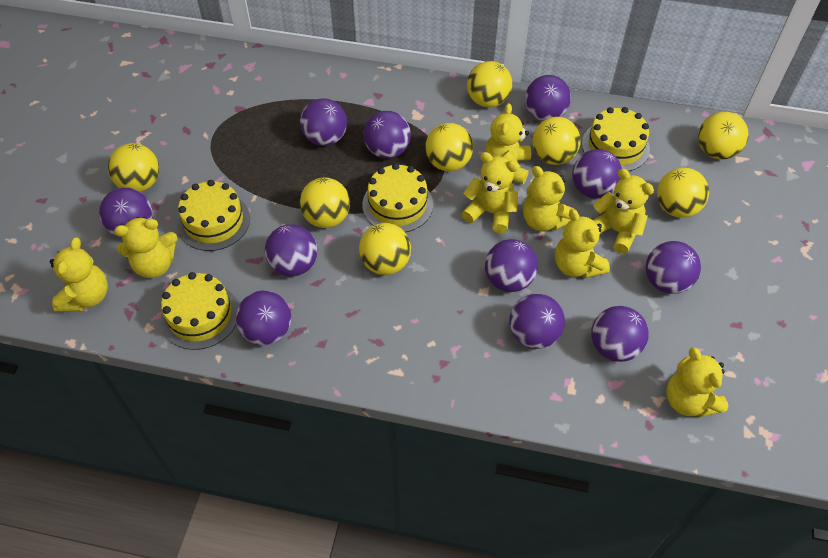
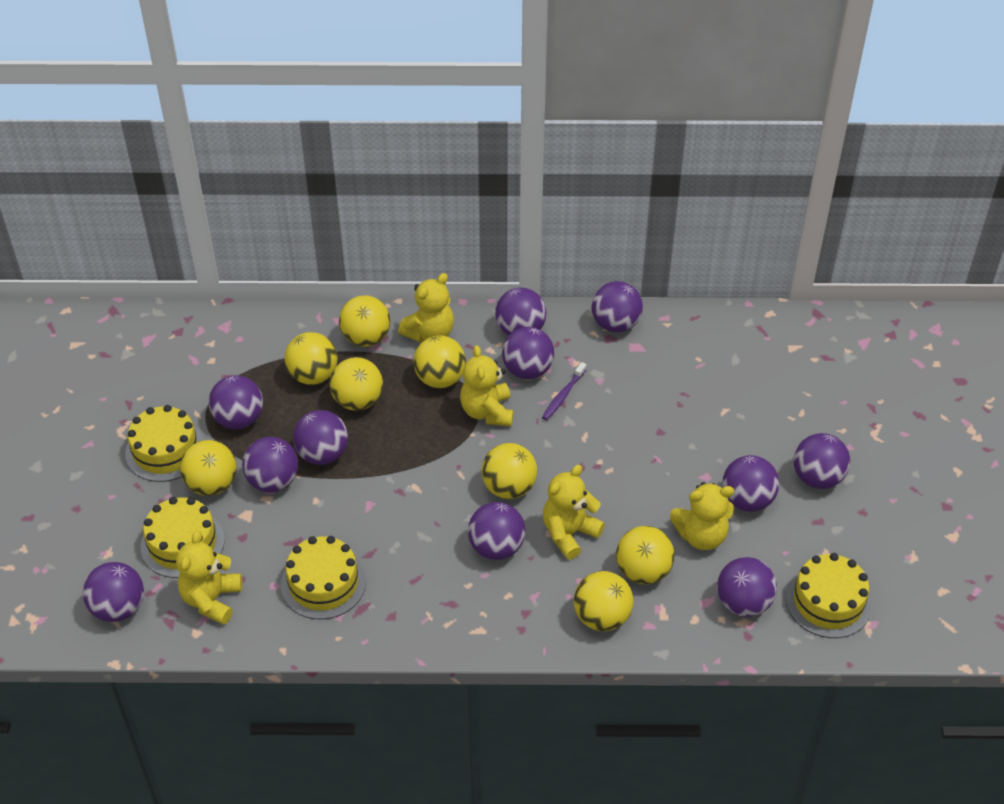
purple toothbrush: 0 -> 1
yellow teddy bear: 8 -> 5

